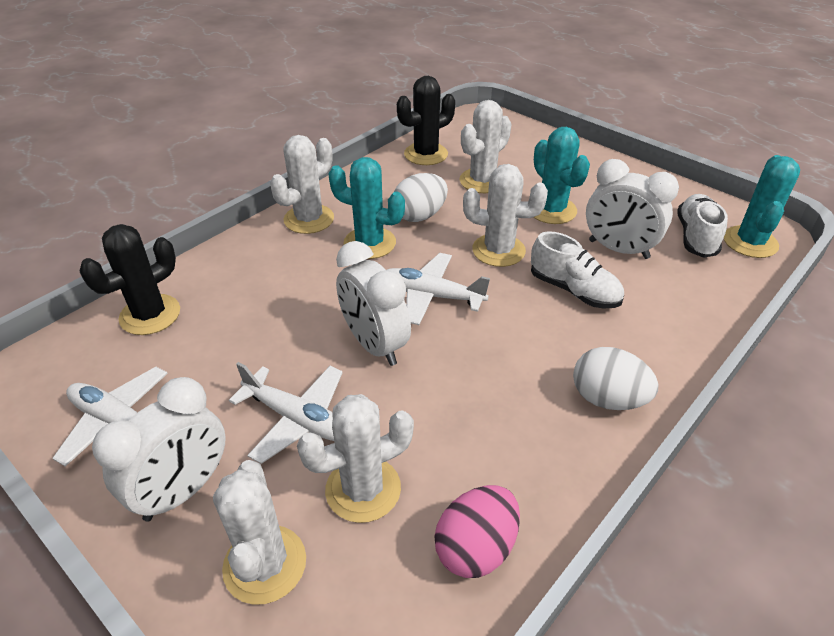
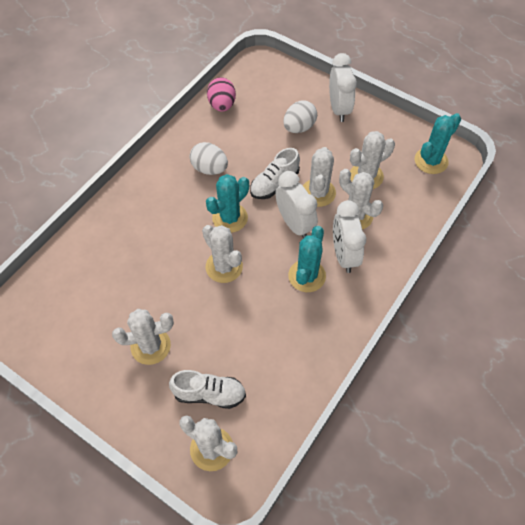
black cactus: 2 -> 0
white cactus: 5 -> 6
white plane: 3 -> 0

